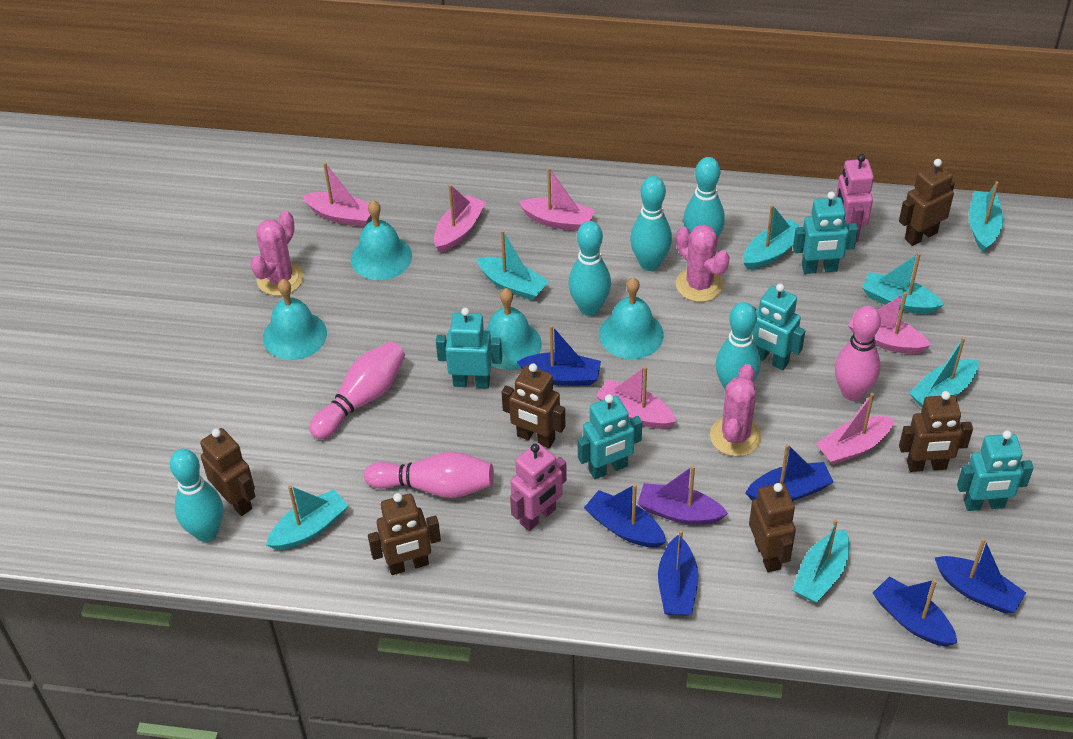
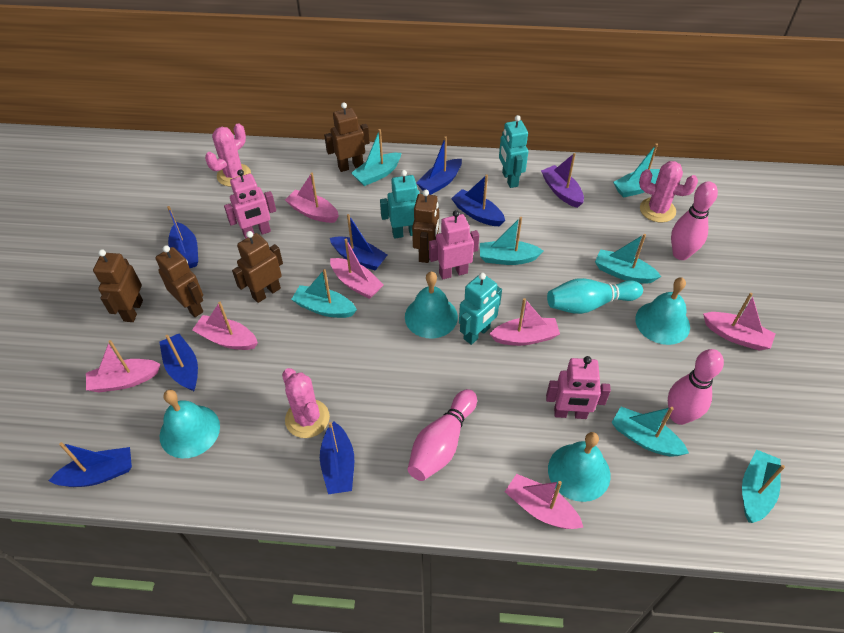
blue boat: 6 -> 7
brown robot: 6 -> 5
pink boat: 6 -> 7
pink robot: 2 -> 3
turquoise bowling pin: 5 -> 1
turquoise robot: 5 -> 3

